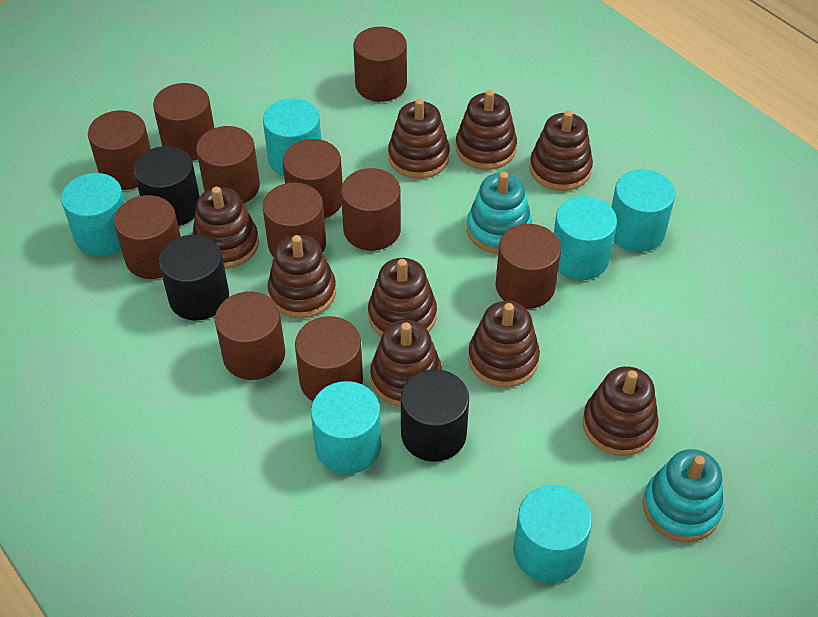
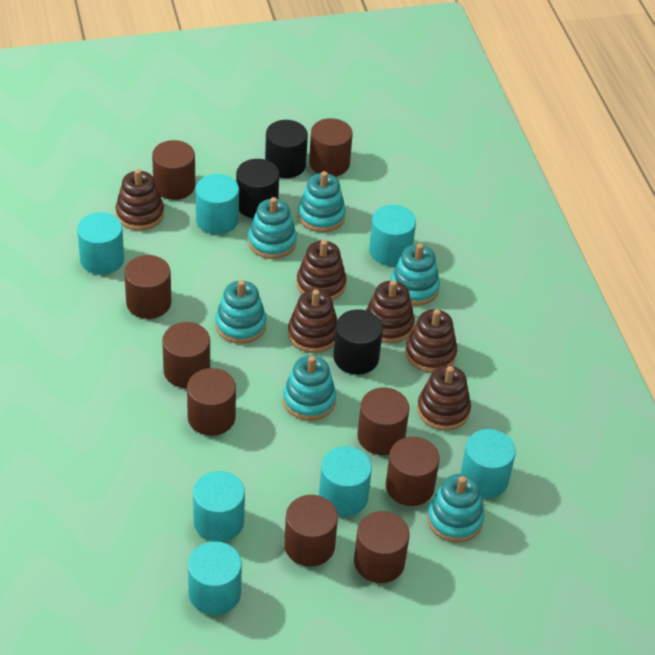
brown cylinder: 11 -> 9
brown stacking toy: 9 -> 6
turquoise cylinder: 6 -> 7
turquoise stacking toy: 2 -> 6

